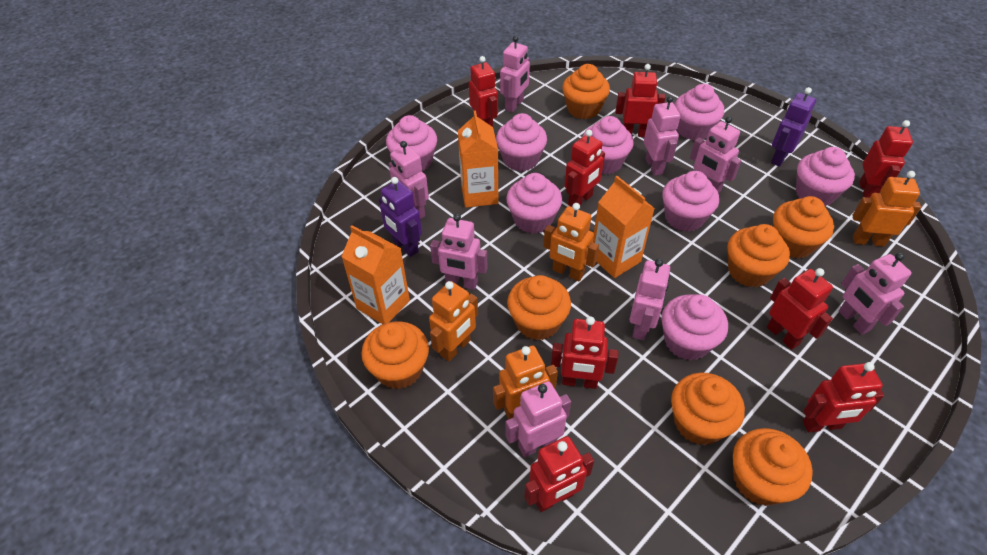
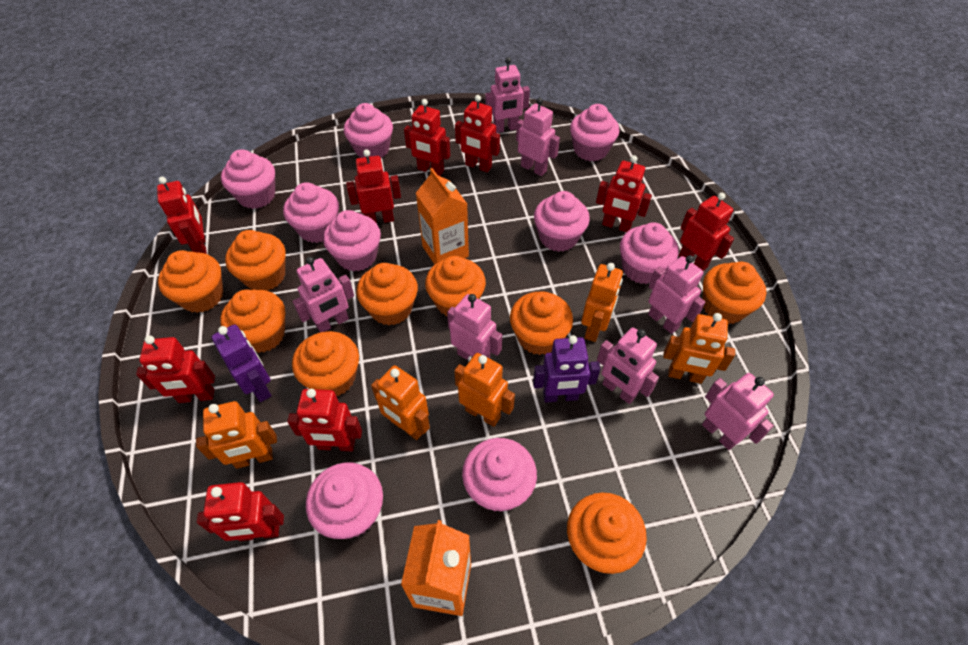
orange carton: 3 -> 2
orange cupcake: 7 -> 9
orange robot: 4 -> 5
pink cupcake: 8 -> 9
pink robot: 8 -> 7
red robot: 8 -> 9

